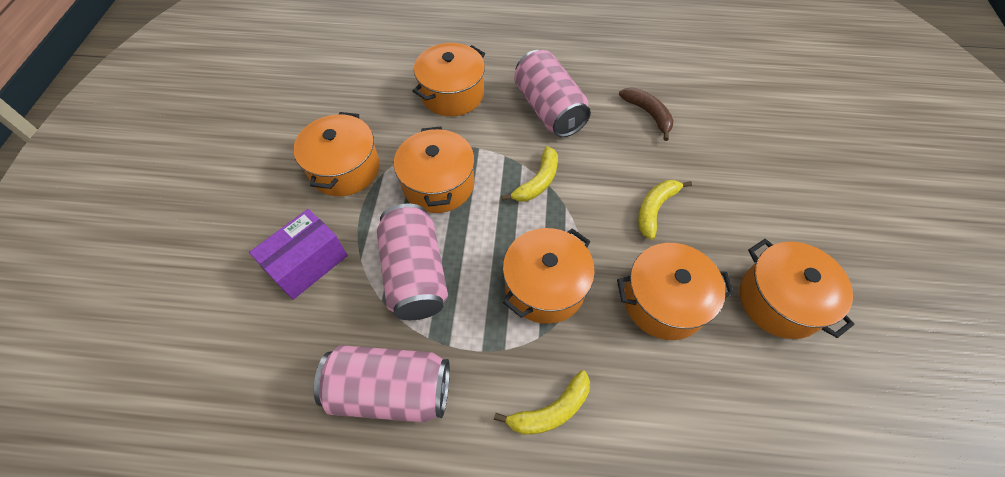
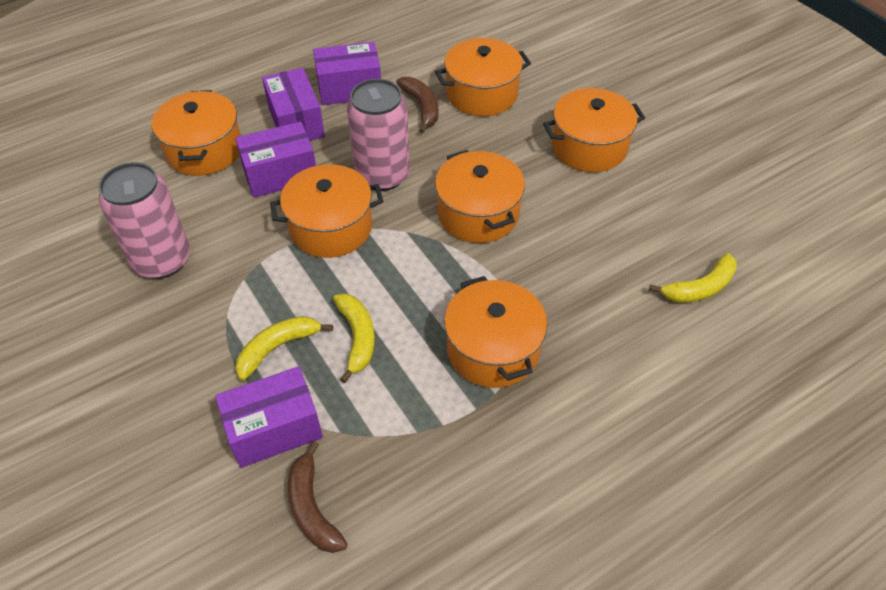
brown banana: 1 -> 2
pink can: 3 -> 2
purple box: 1 -> 4

